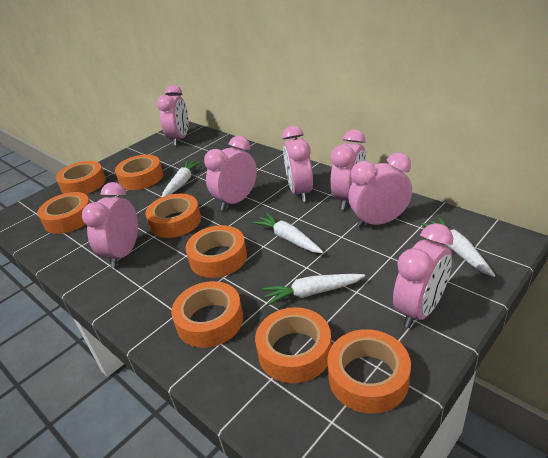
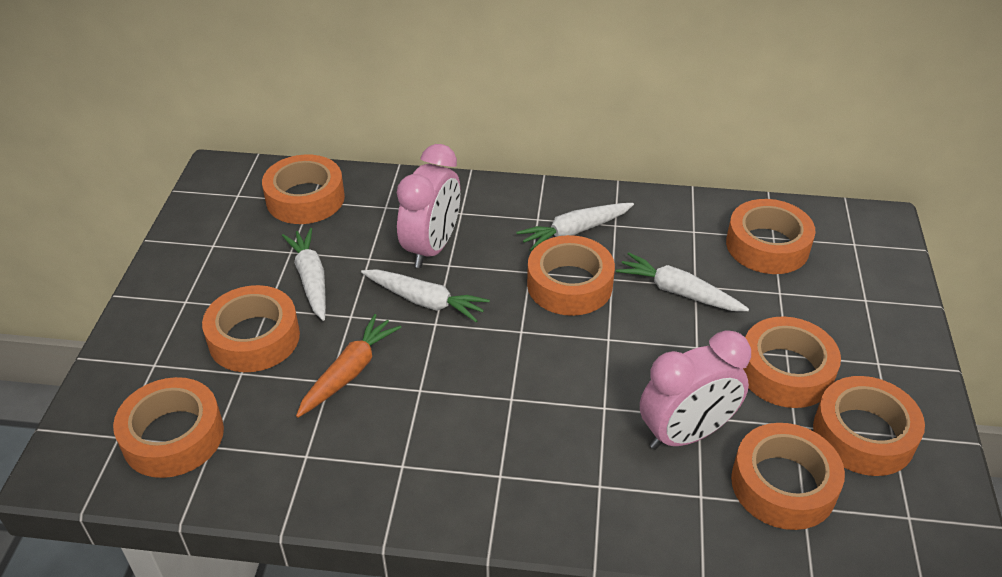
orange carrot: 0 -> 1
pink clock: 7 -> 2

